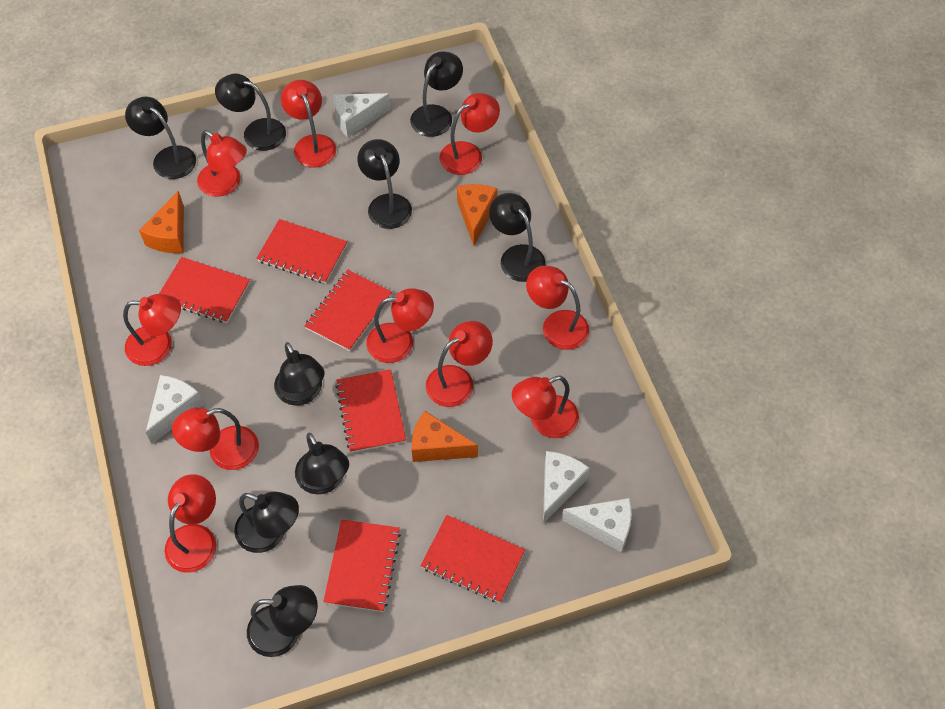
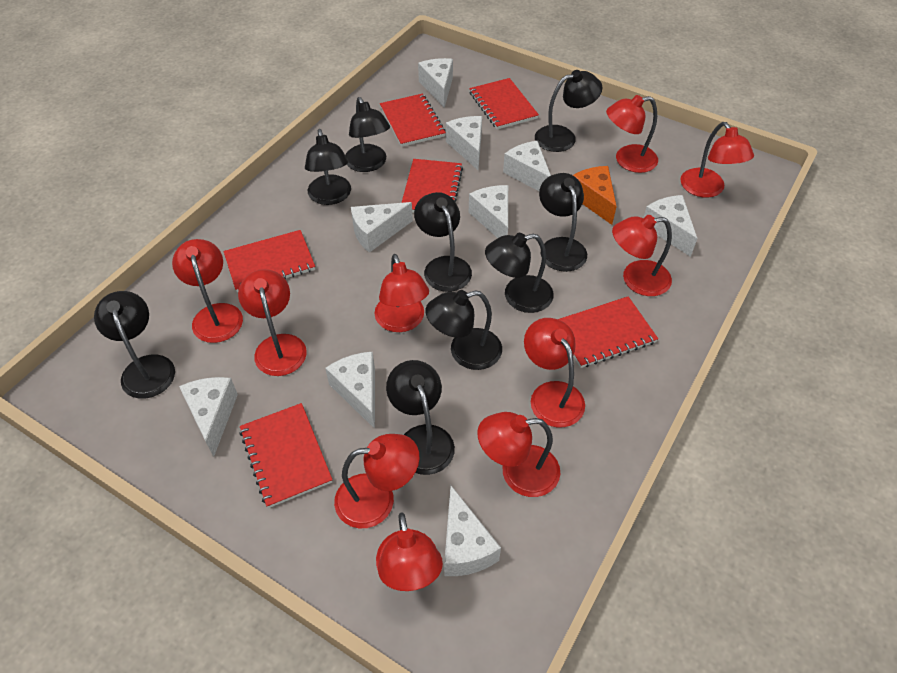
orange cheese: 3 -> 1
white cheese: 4 -> 9

